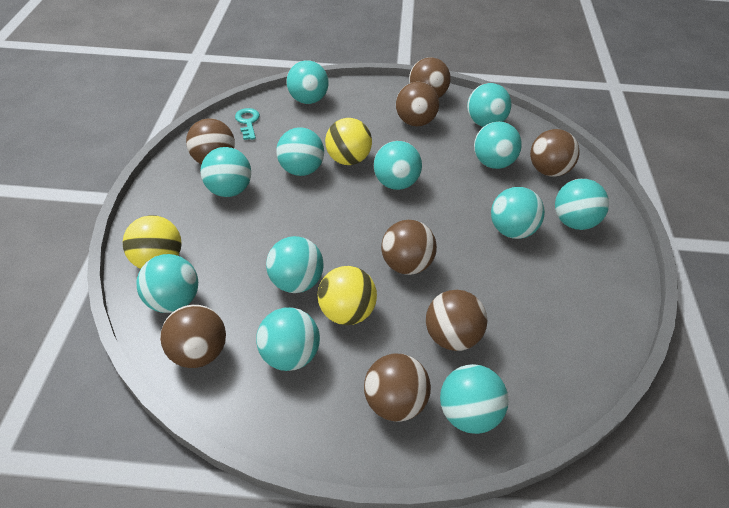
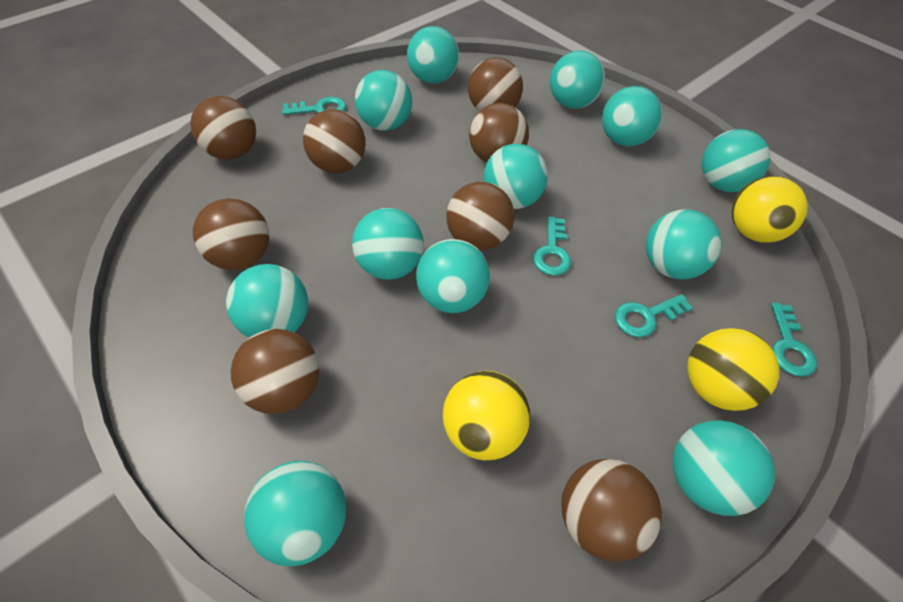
turquoise key: 1 -> 4

